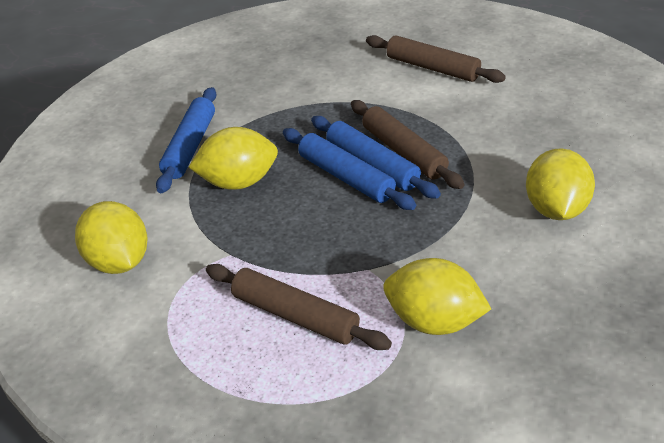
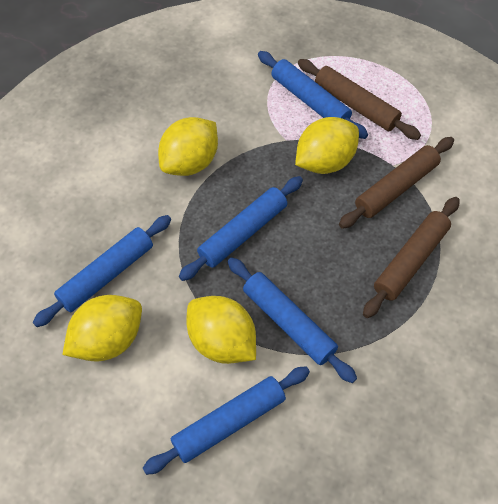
blue rolling pin: 3 -> 5

